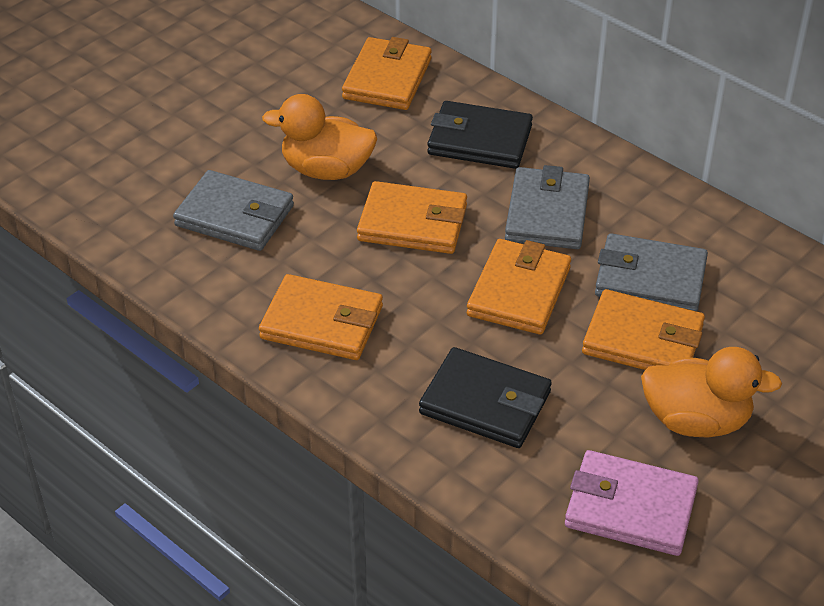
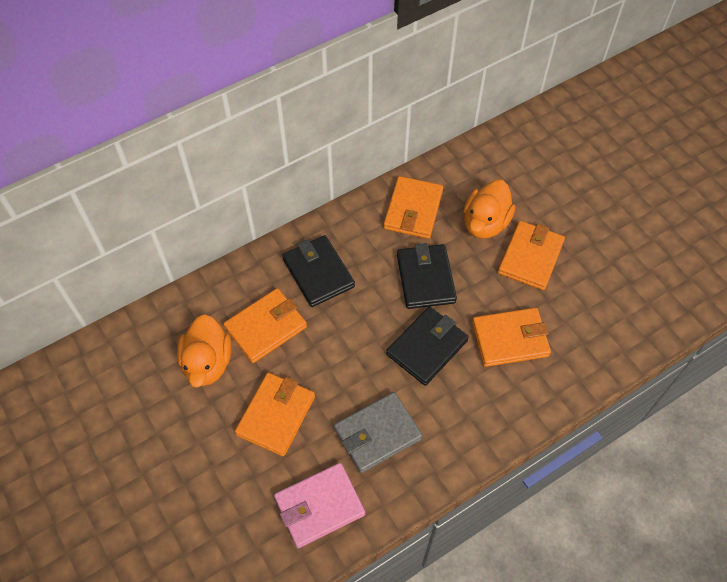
black wallet: 2 -> 3
grey wallet: 3 -> 1

